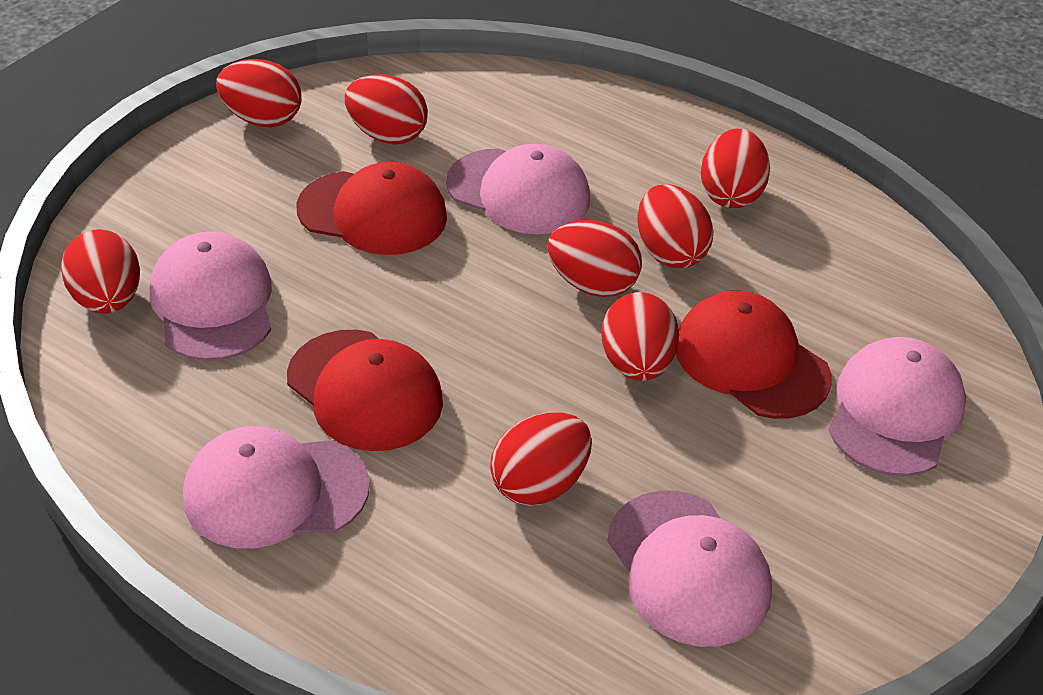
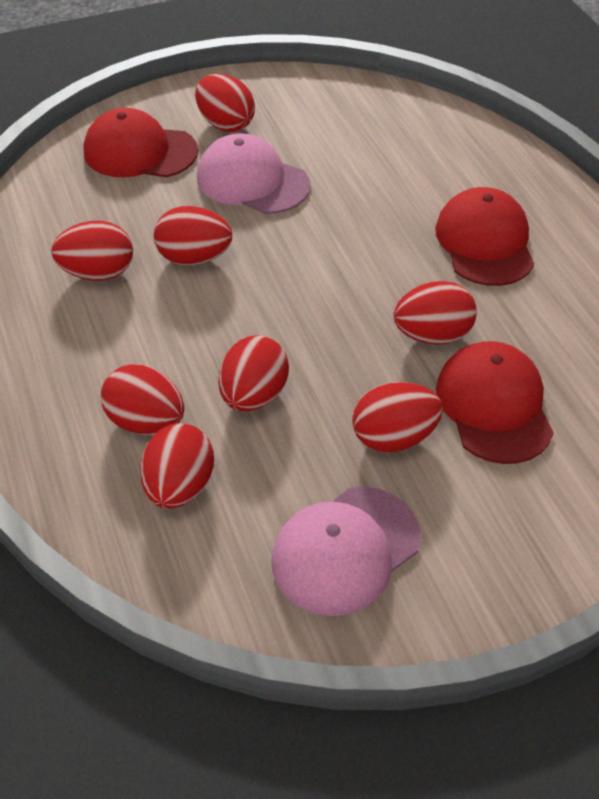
pink cap: 5 -> 2

